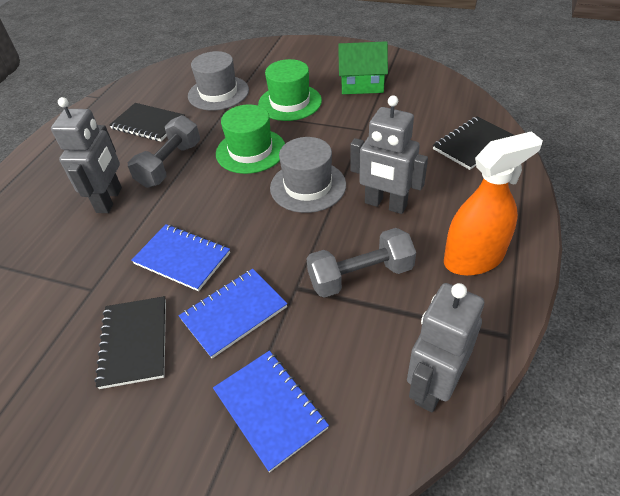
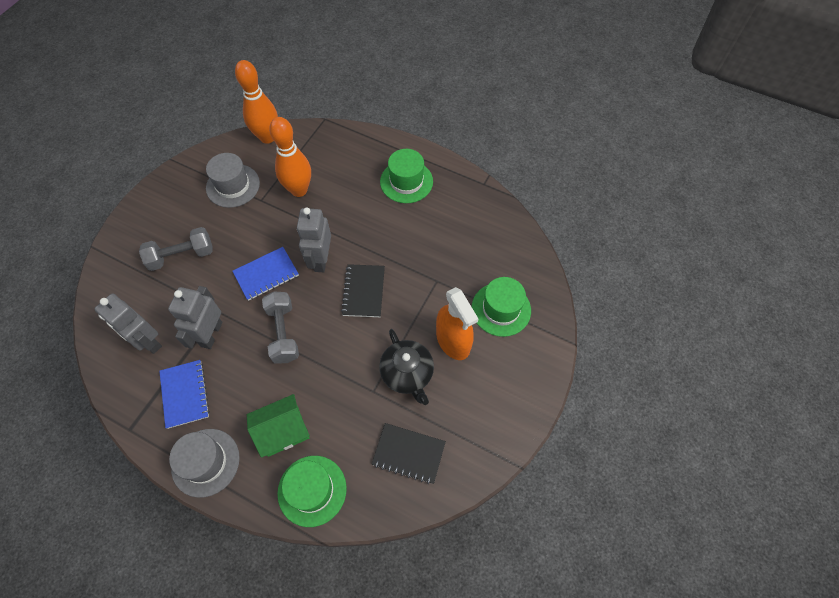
black notebook: 3 -> 2
black teapot: 0 -> 1
blue notebook: 3 -> 2
green hat: 2 -> 3
orange bowling pin: 0 -> 2

